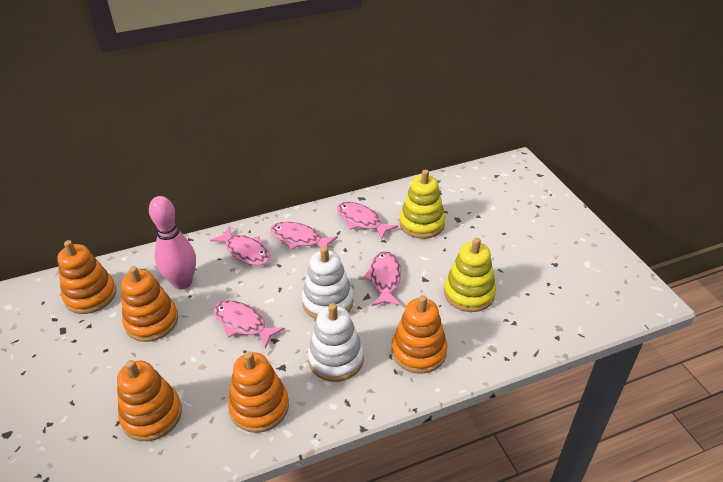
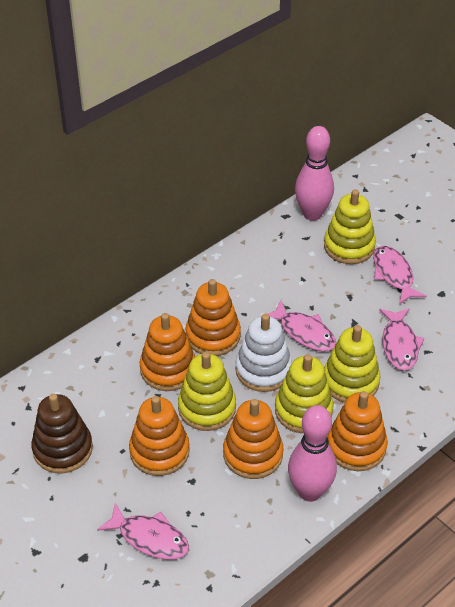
brown stacking toy: 0 -> 1
pink bowling pin: 1 -> 2
pink fish: 5 -> 4
white stacking toy: 2 -> 1
yellow stacking toy: 2 -> 4

